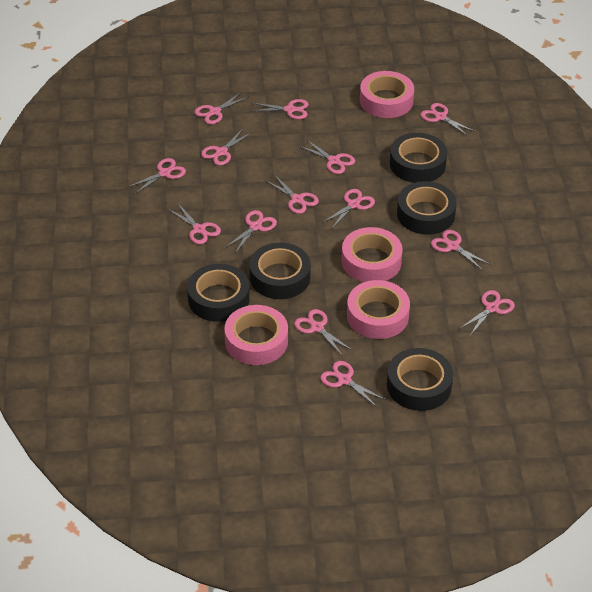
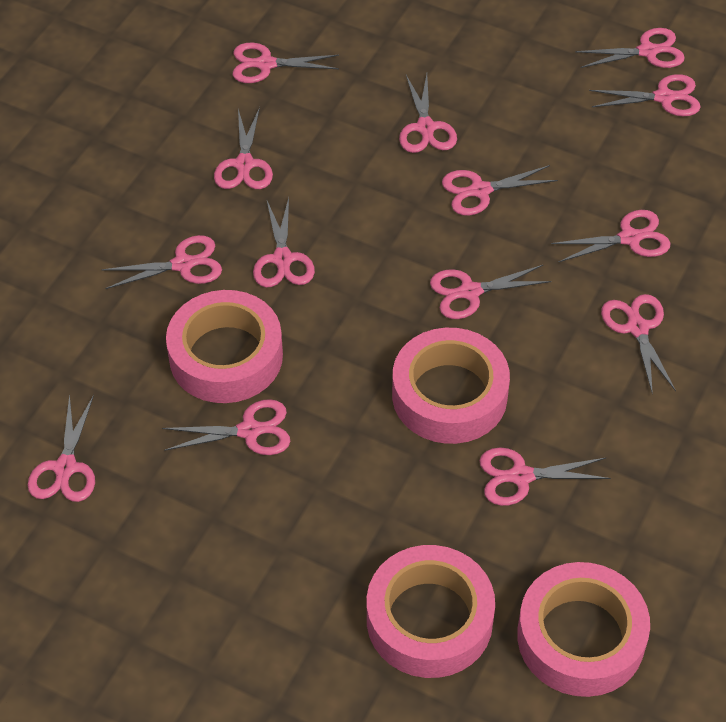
black tape: 5 -> 0

